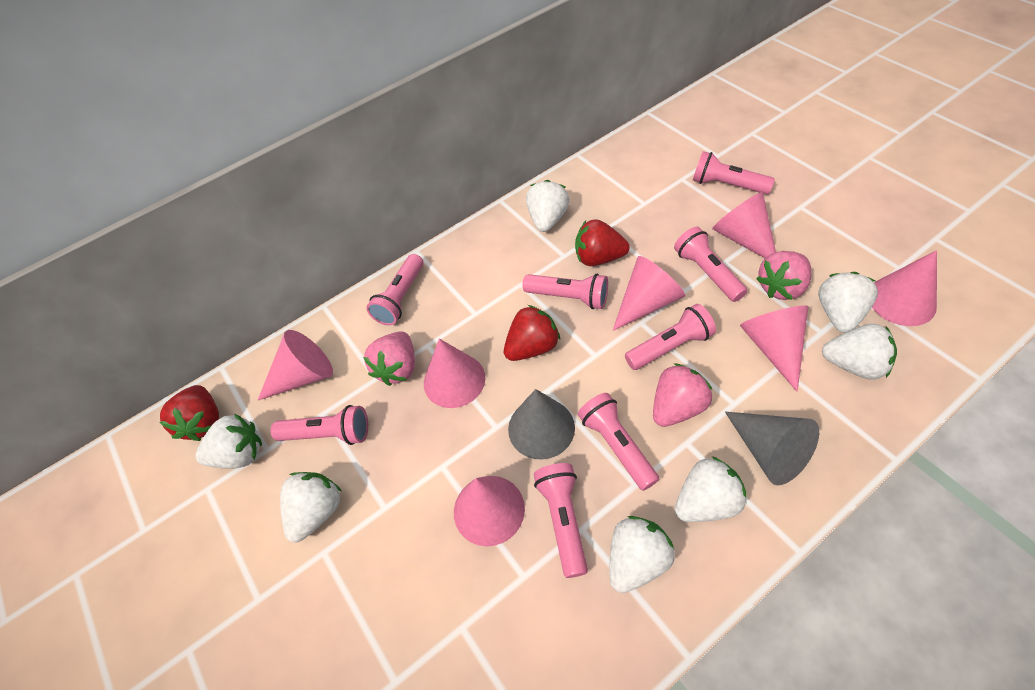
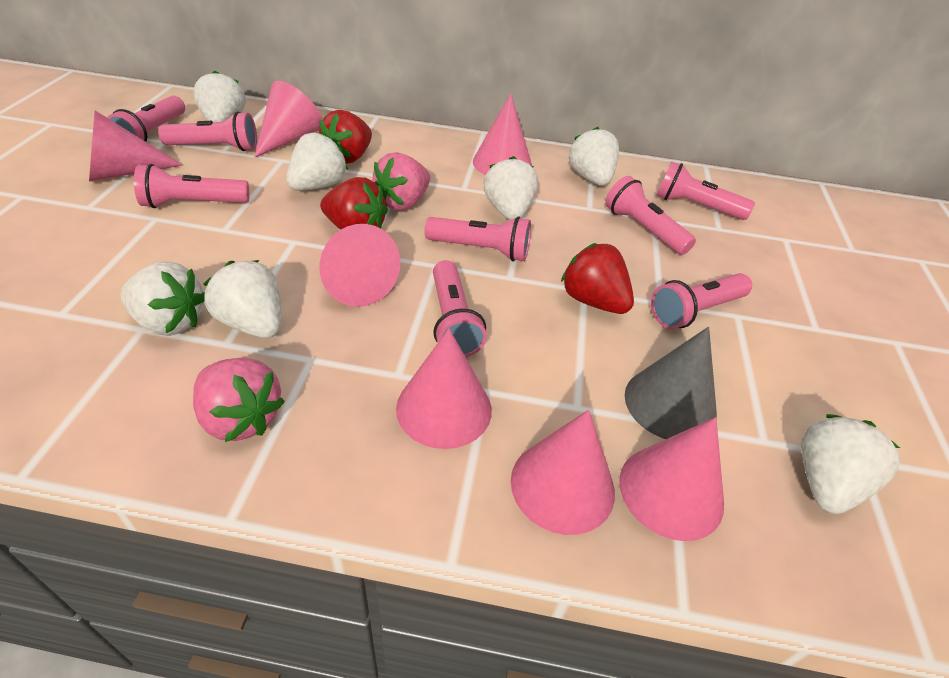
grey cone: 2 -> 1
pink strawberry: 3 -> 2

